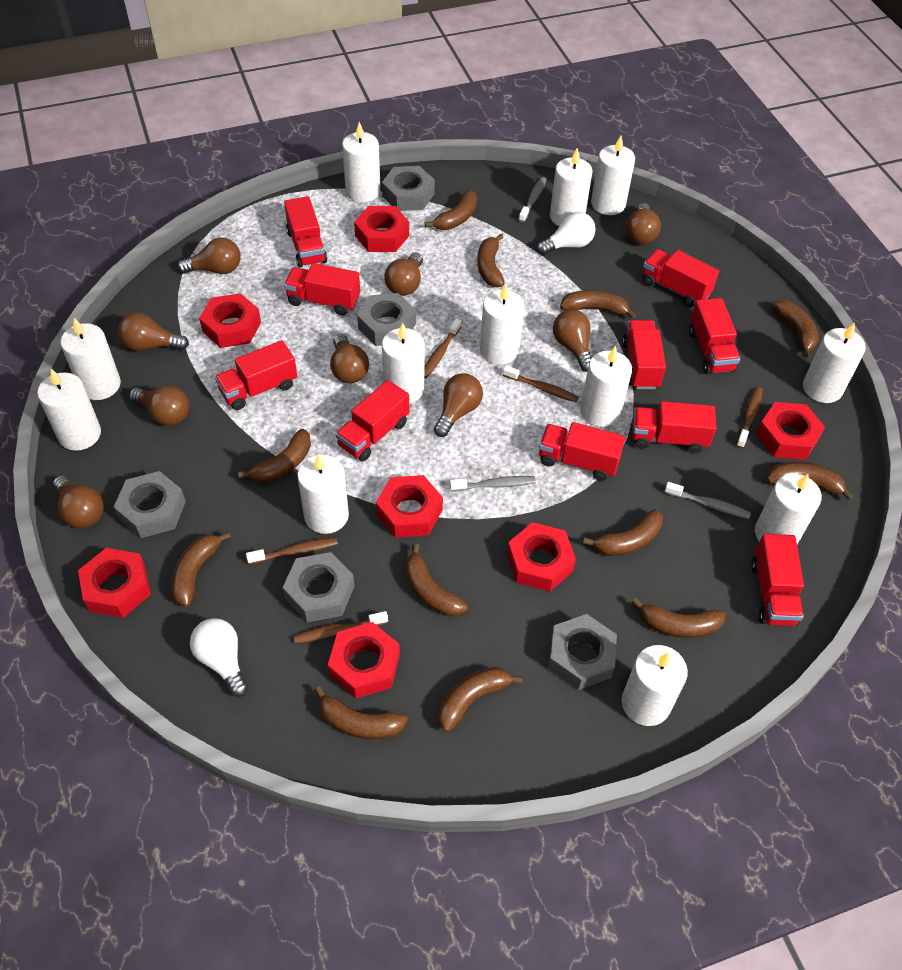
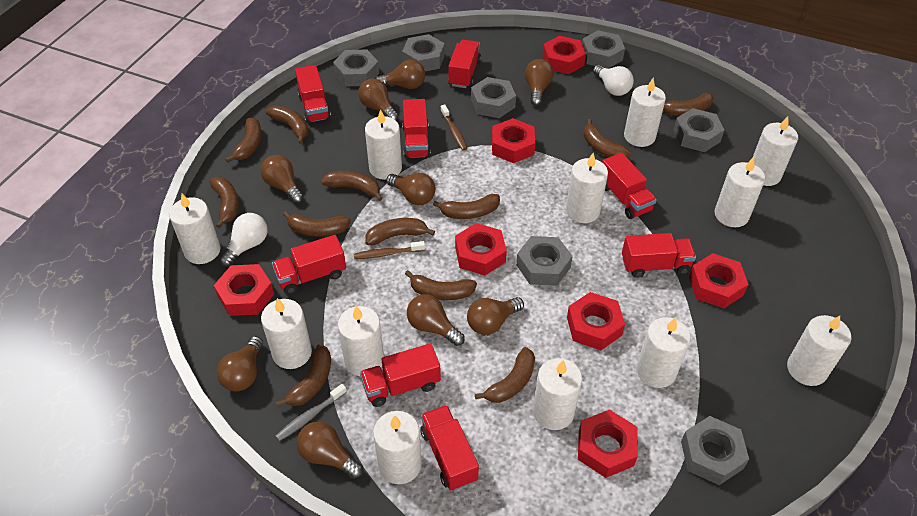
brown toothbrush: 5 -> 2
grey nut: 5 -> 7
grey toothbrush: 3 -> 1
red truck: 10 -> 8

